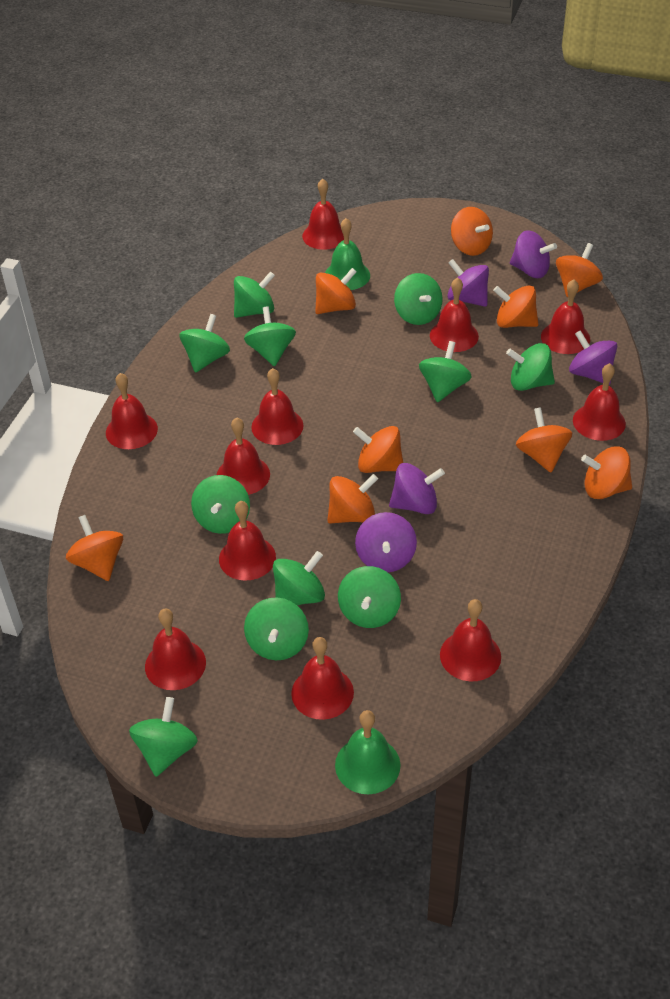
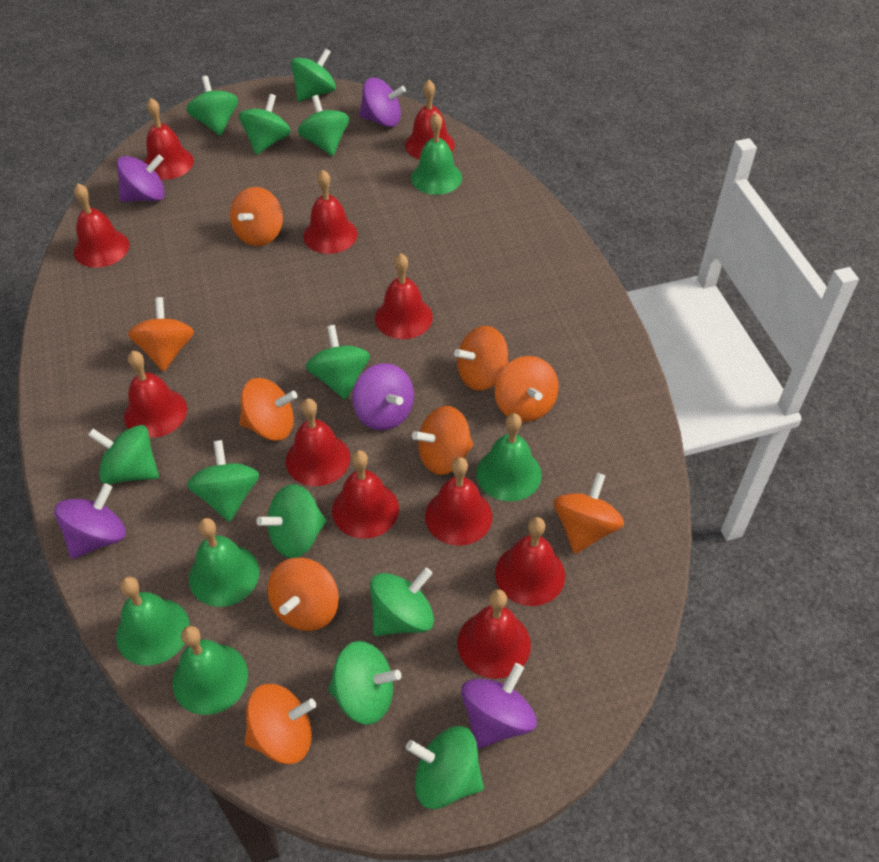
green bell: 2 -> 5

